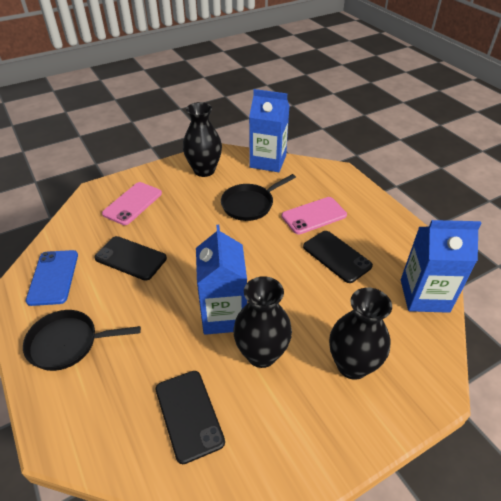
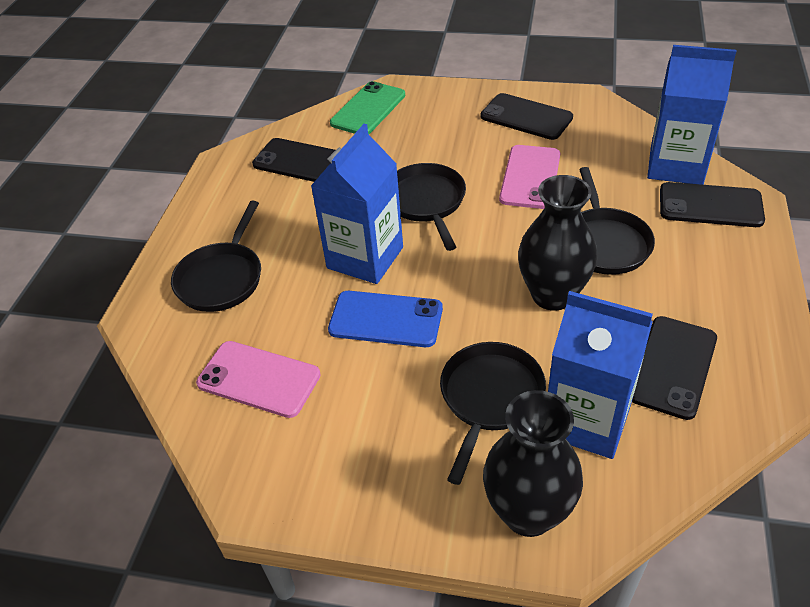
black pan: 2 -> 4
black phone: 3 -> 4
black vase: 3 -> 2
green phone: 0 -> 1

